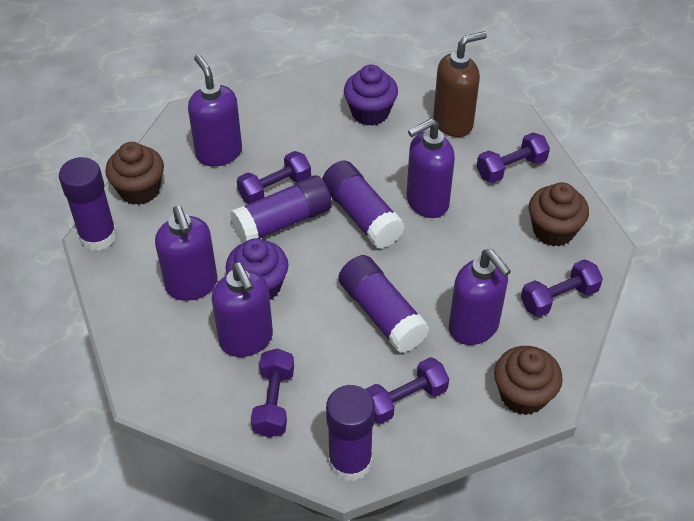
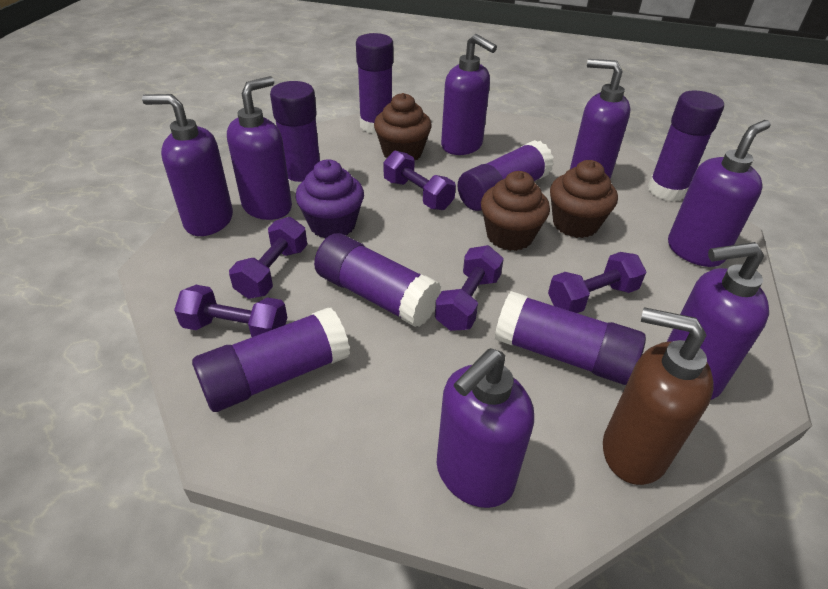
purple cupcake: 2 -> 1
purple glue stick: 5 -> 7
purple soap dispenser: 5 -> 7

